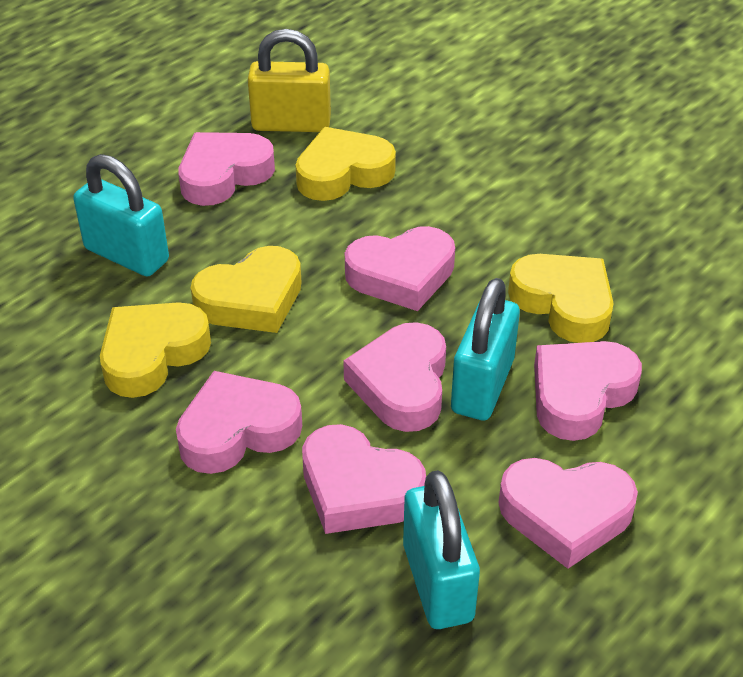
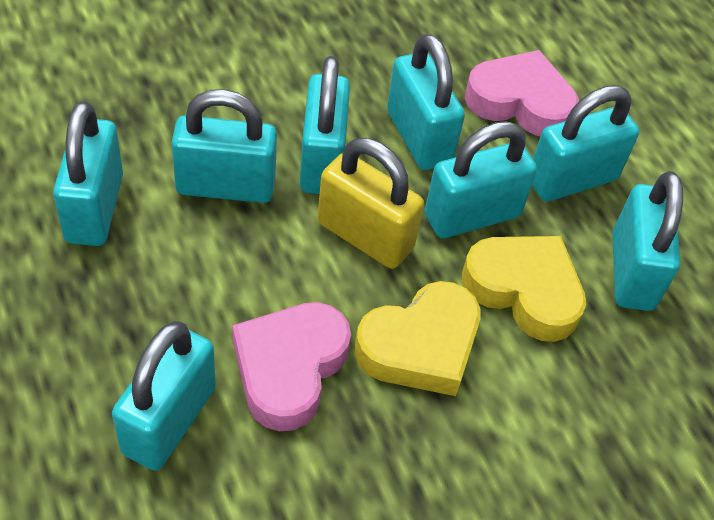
pink heart: 7 -> 2
turquoise padlock: 3 -> 8
yellow heart: 4 -> 2

